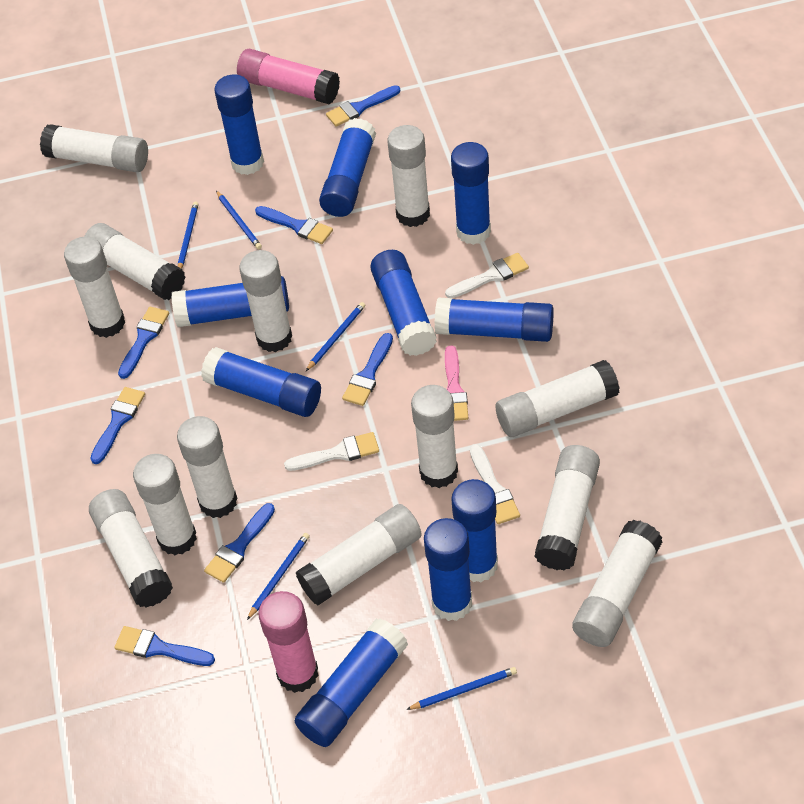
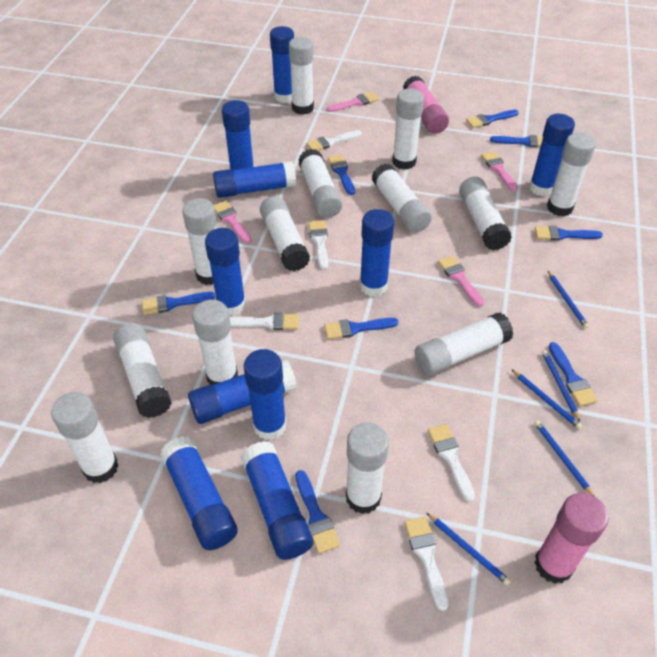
blue brush: 7 -> 8
pink brush: 1 -> 4
white brush: 3 -> 5

